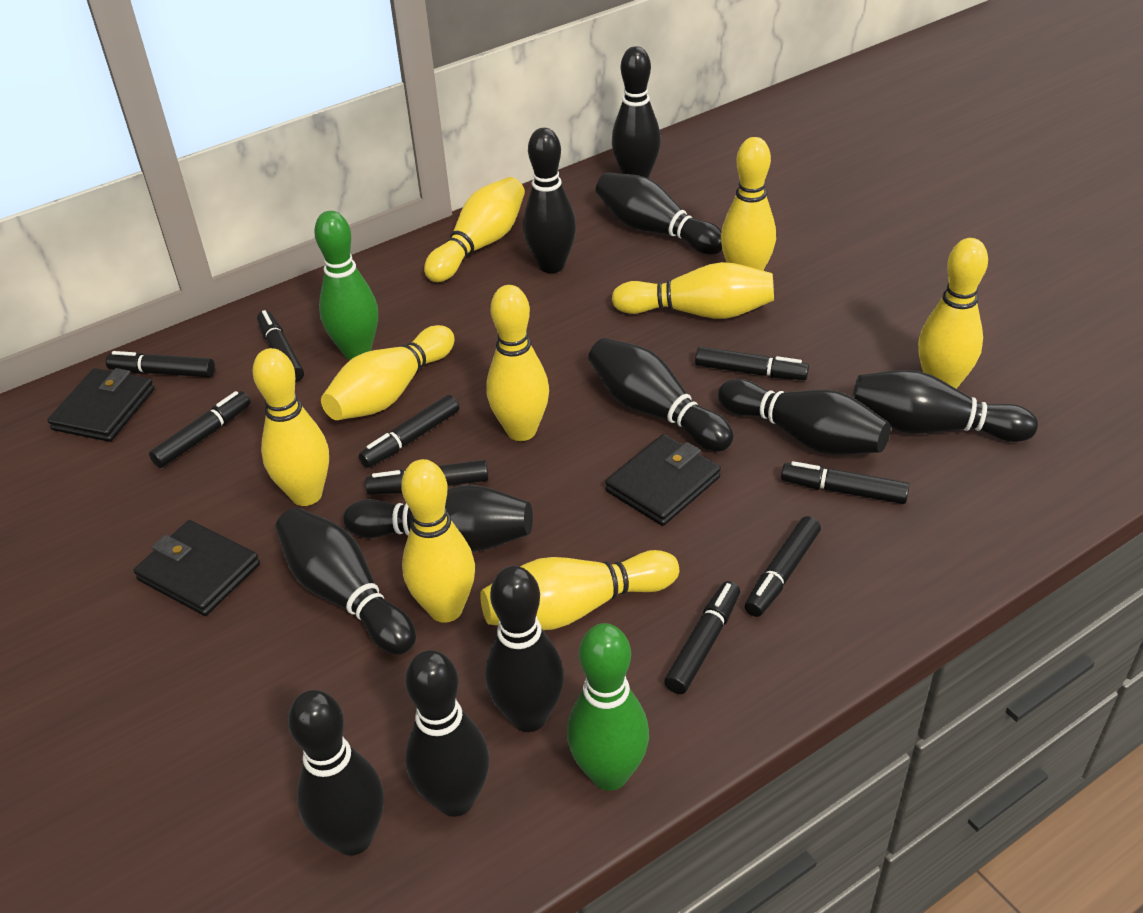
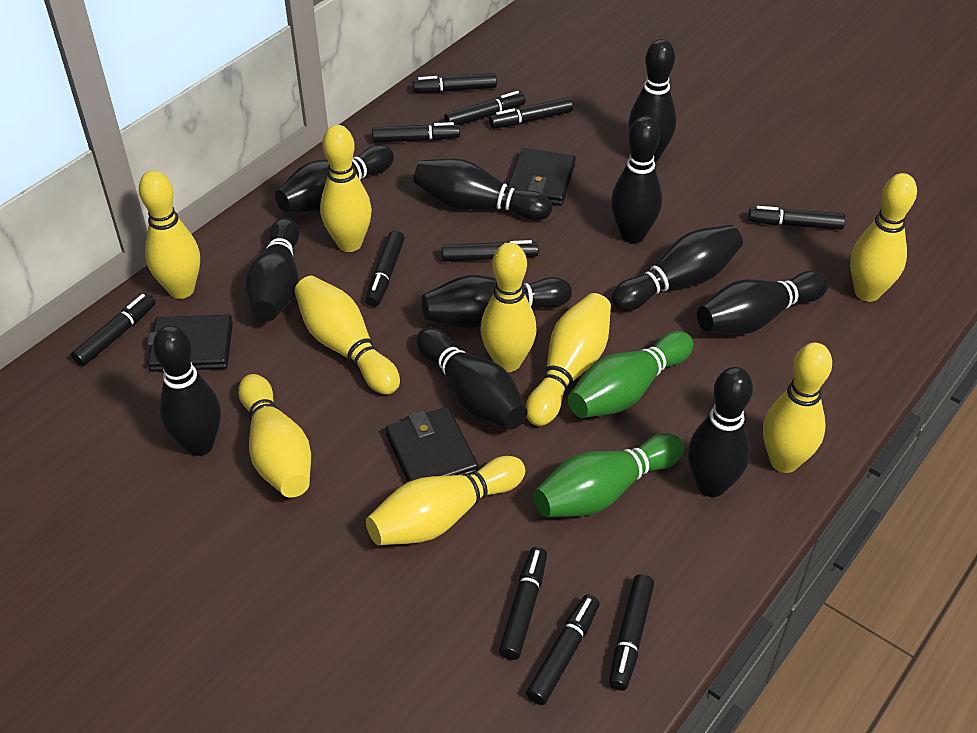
black marker: 9 -> 11

